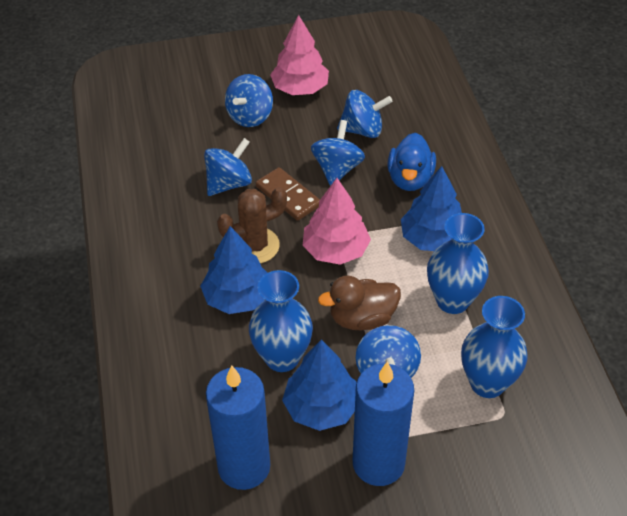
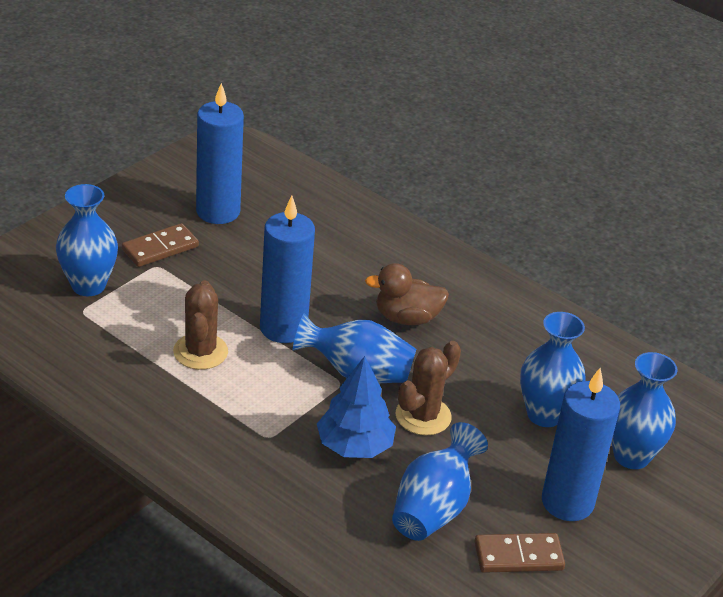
blue candle: 2 -> 3
blue duck: 1 -> 0
blue spinning top: 5 -> 0
blue tree: 3 -> 1
blue vase: 3 -> 5
brown cactus: 1 -> 2
brown domino: 1 -> 2
pink tree: 2 -> 0

